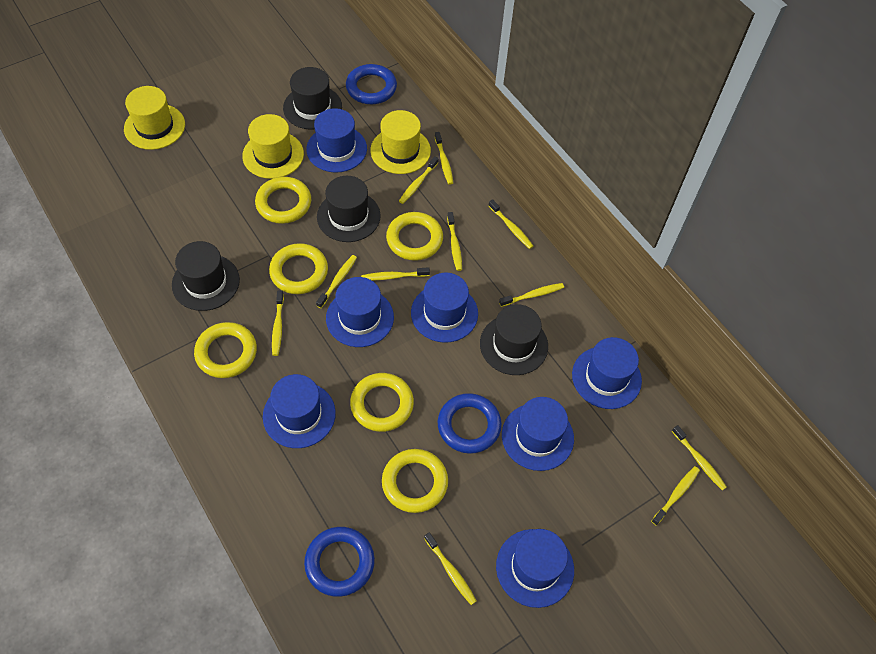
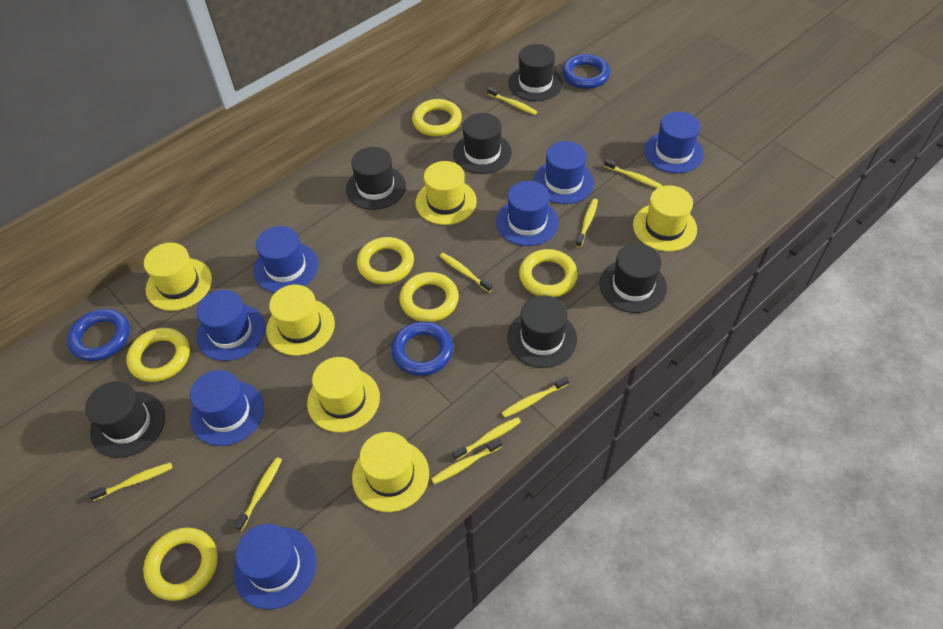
black hat: 4 -> 6
yellow hat: 3 -> 6
yellow toothbrush: 11 -> 9

